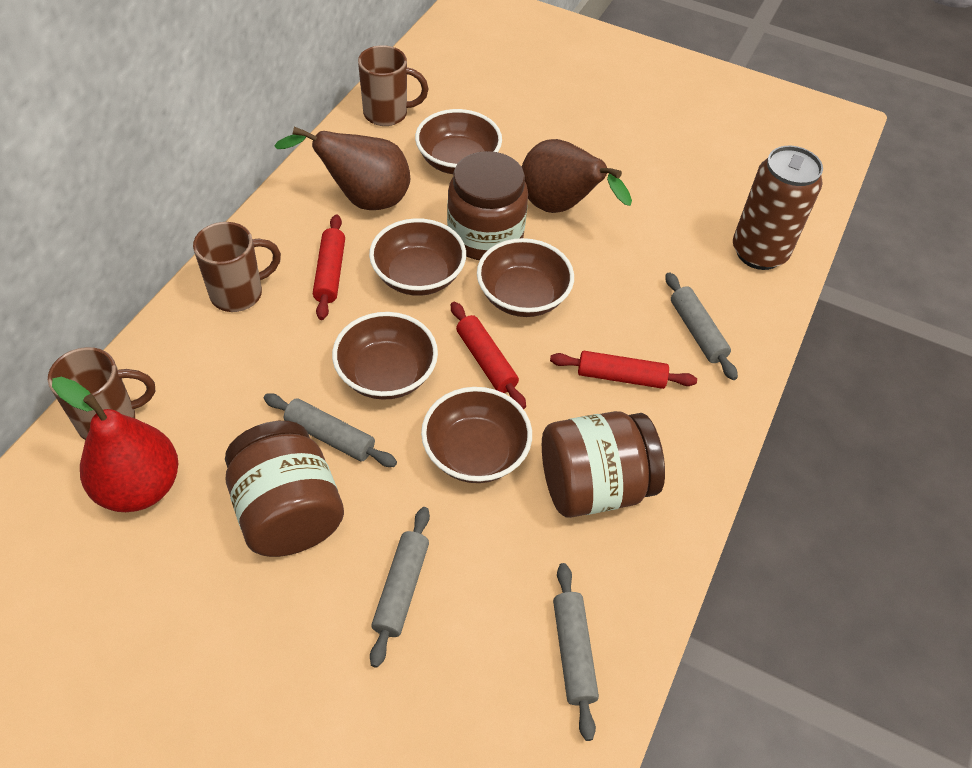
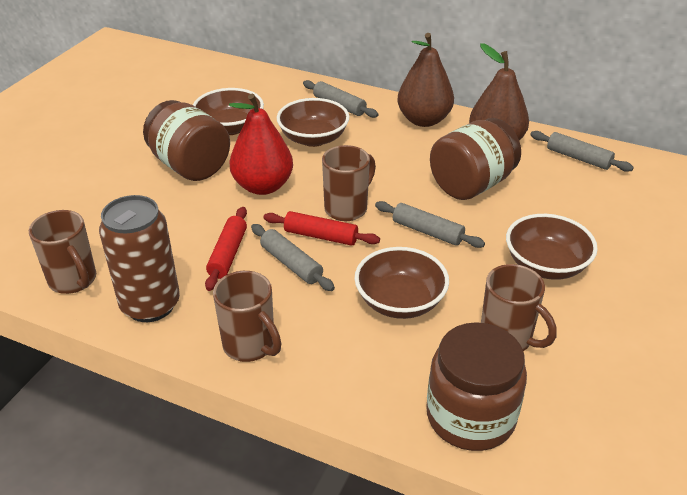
brown bowl: 5 -> 4
brown mug: 3 -> 4
red rolling pin: 3 -> 2

